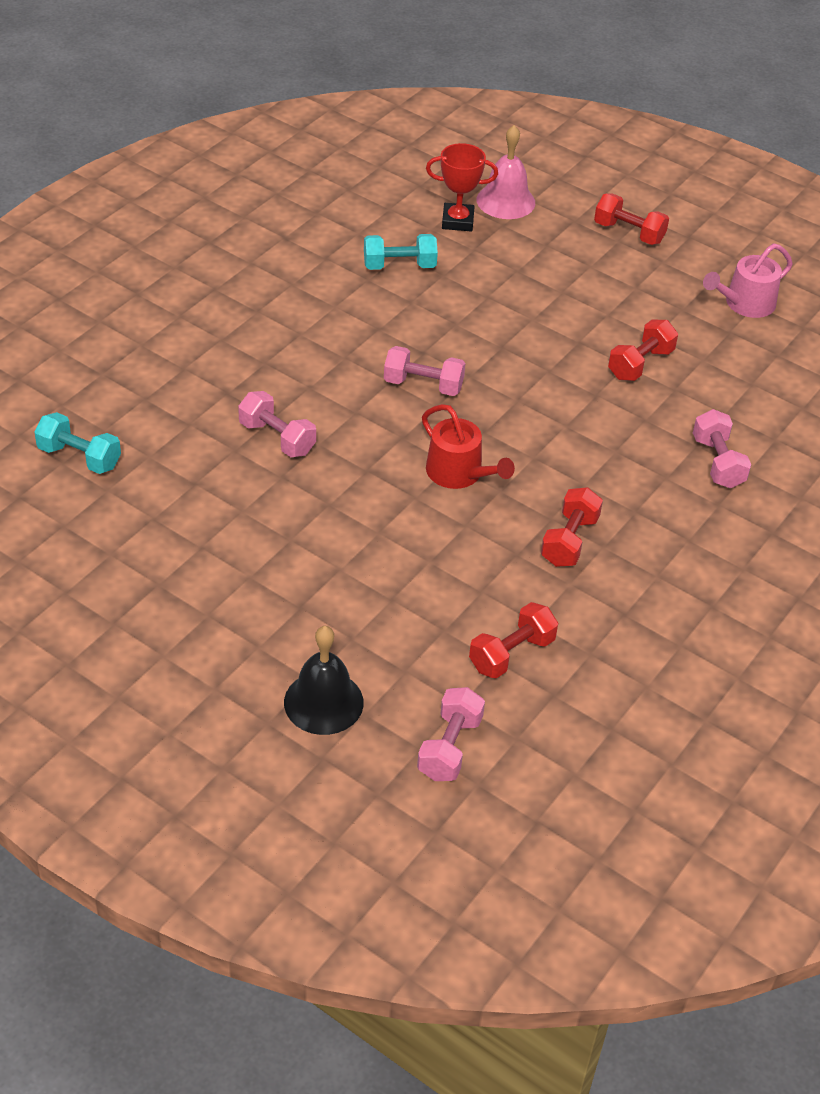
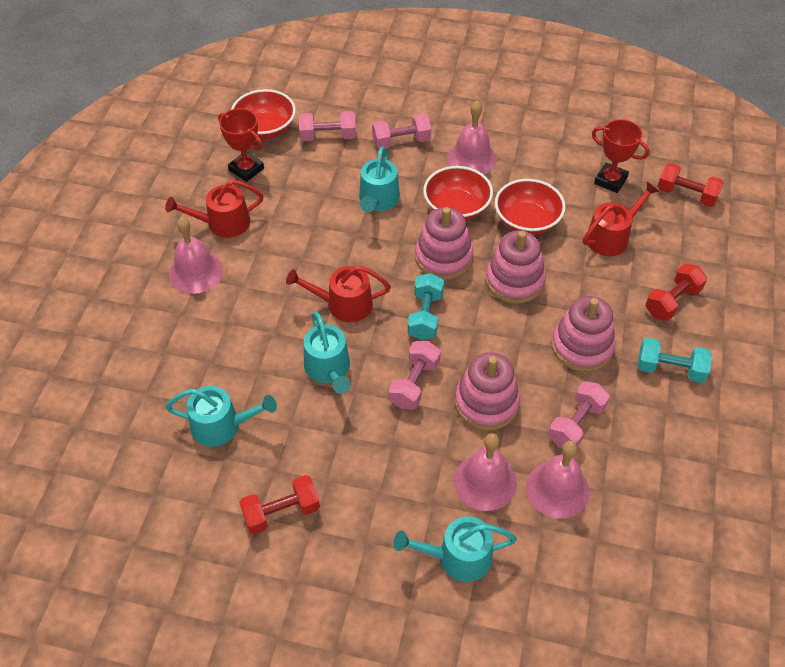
black bell: 1 -> 0
pink bell: 1 -> 4
pink stacking toy: 0 -> 4
pink watering can: 1 -> 0
red bowl: 0 -> 3
red dumbbell: 4 -> 3
red trophy: 1 -> 2
red watering can: 1 -> 3
turquoise watering can: 0 -> 4

